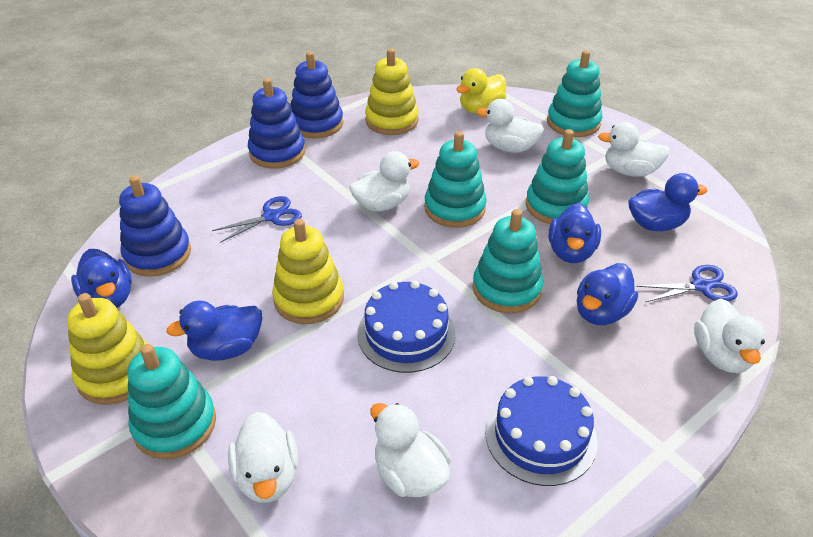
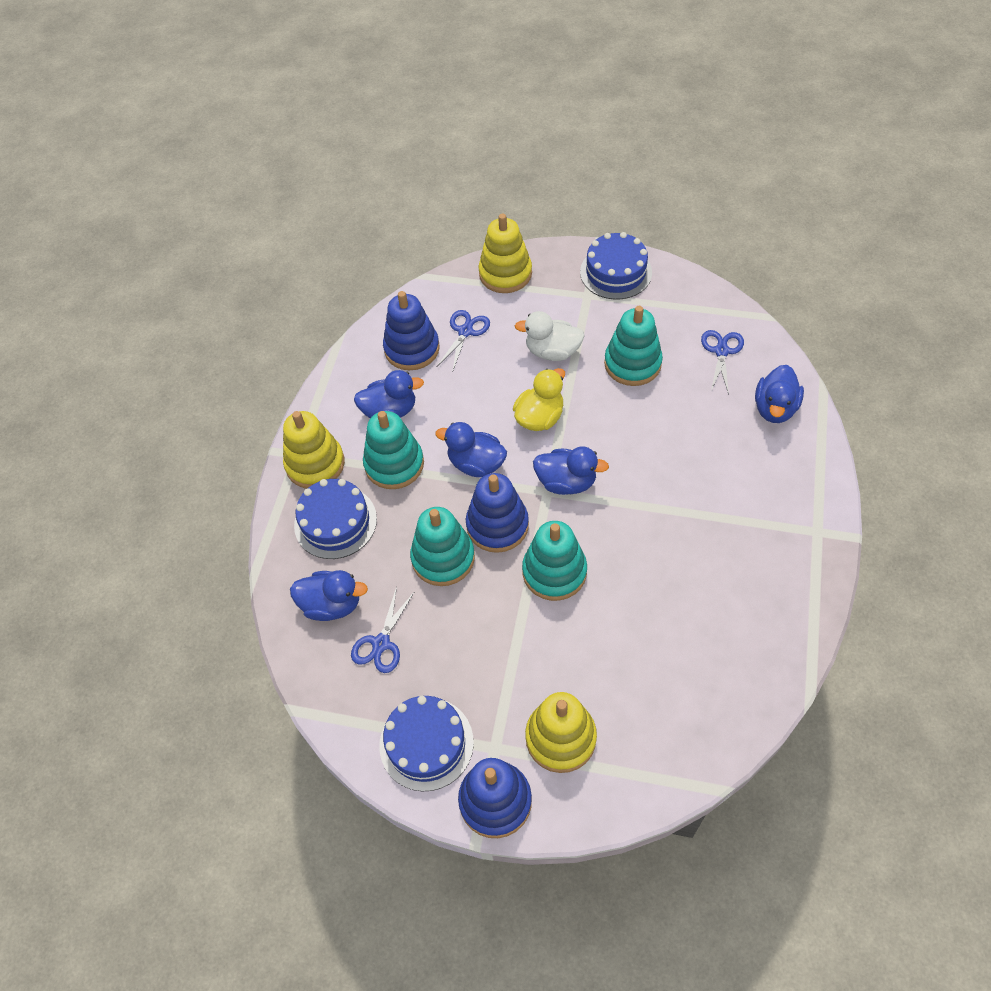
blue cake: 2 -> 3
blue scissors: 2 -> 3
turquoise stacking toy: 5 -> 4
white duck: 6 -> 1

